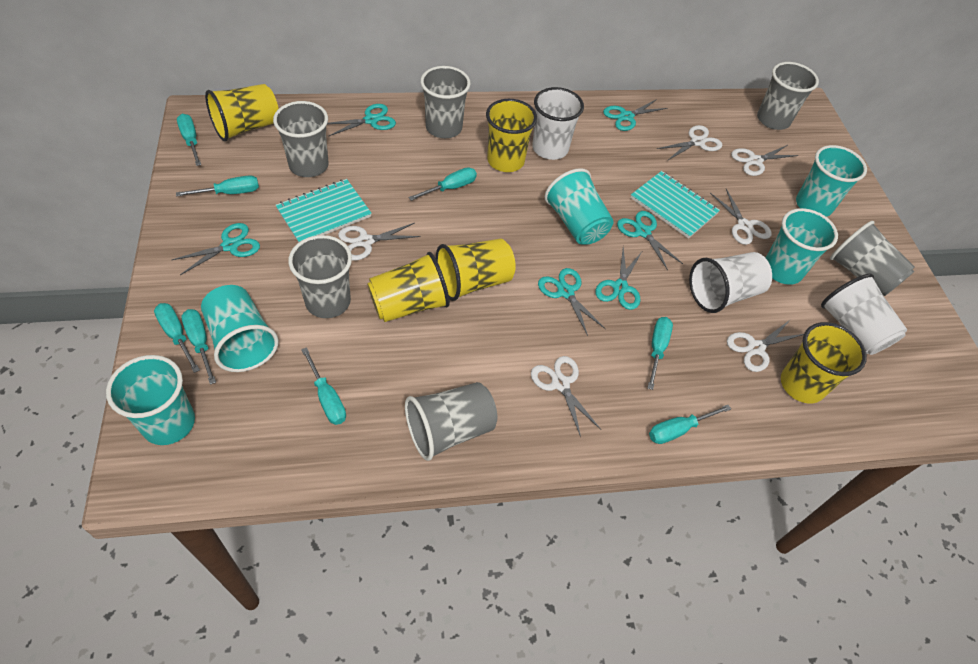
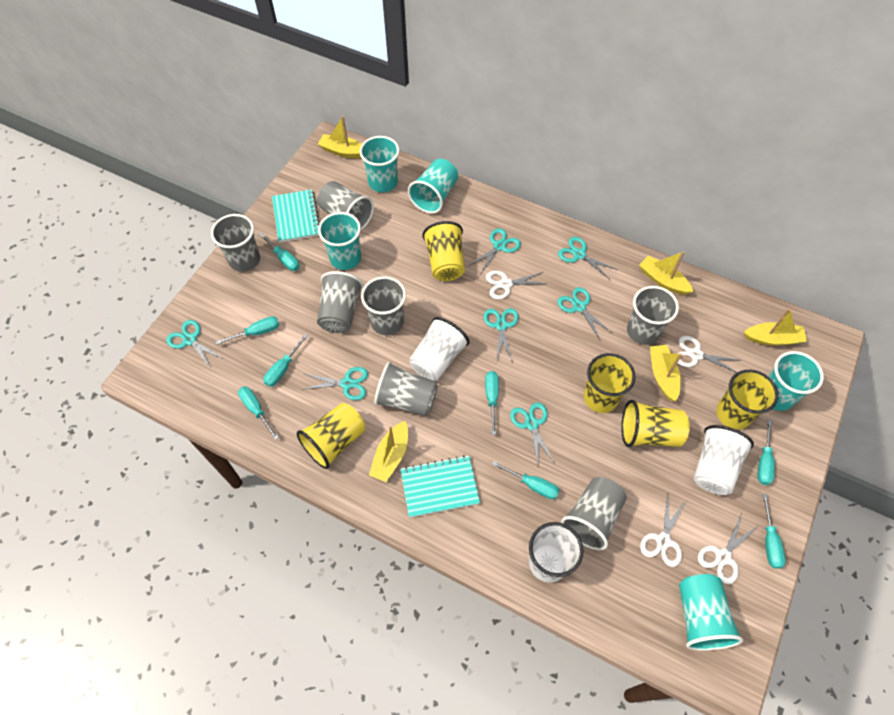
grey cup: 6 -> 7
turquoise scissors: 6 -> 7
white scissors: 6 -> 4
yellow boat: 0 -> 5

